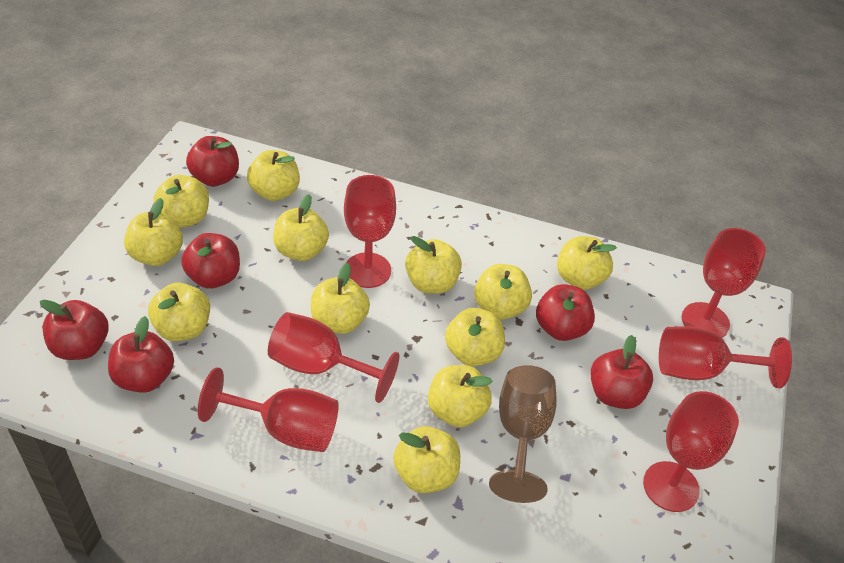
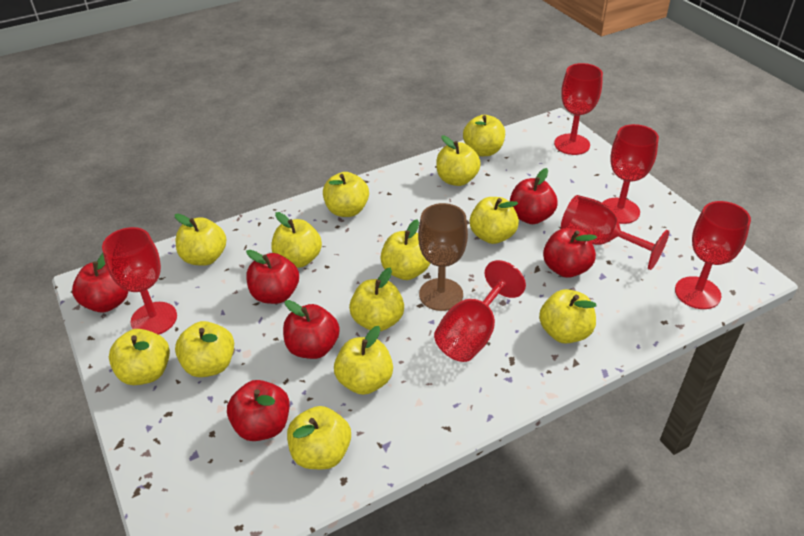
yellow apple: 12 -> 13

